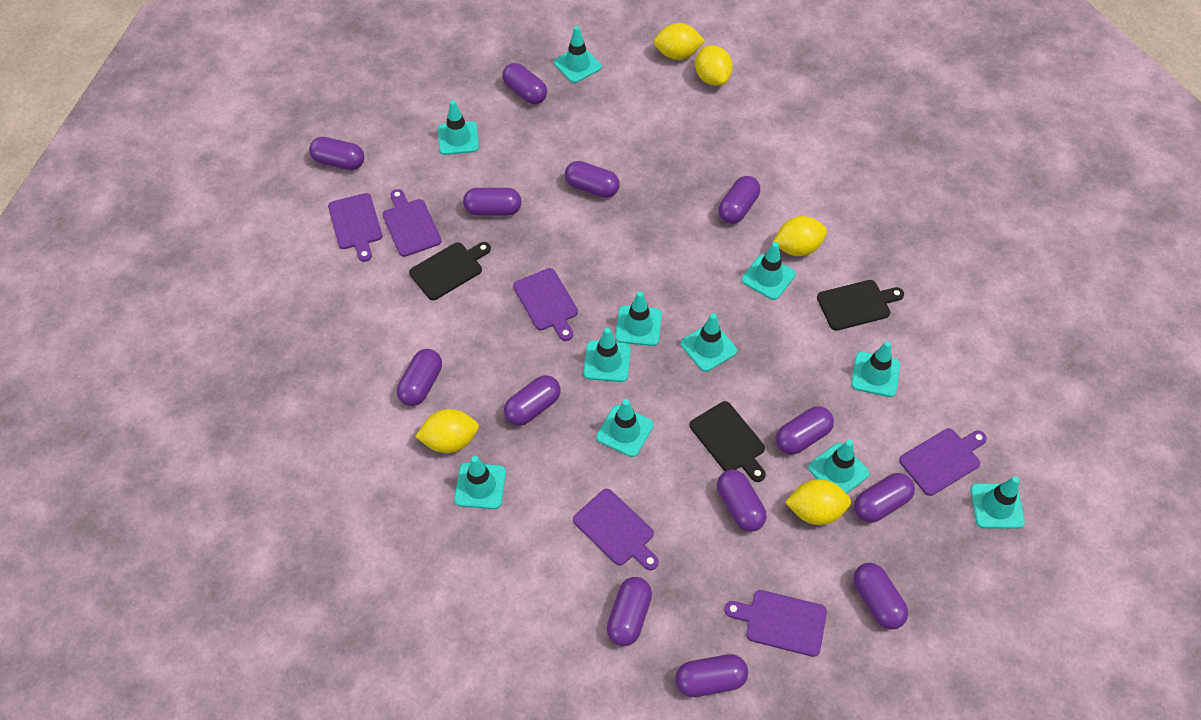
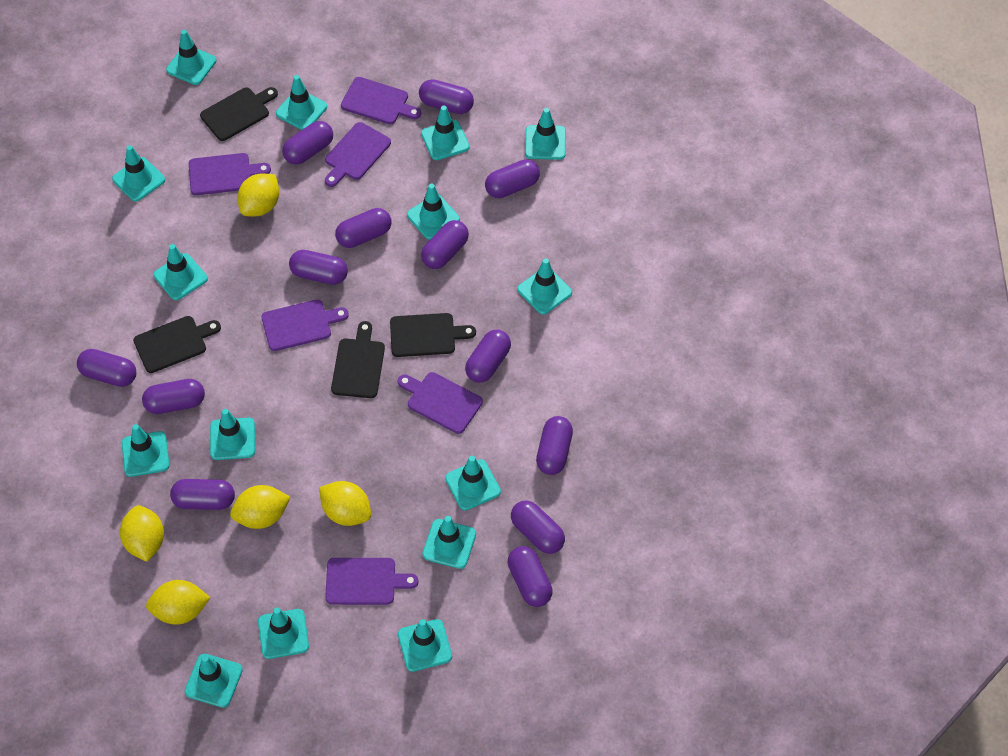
black cutting board: 3 -> 4
turquoise traffic cone: 11 -> 15

